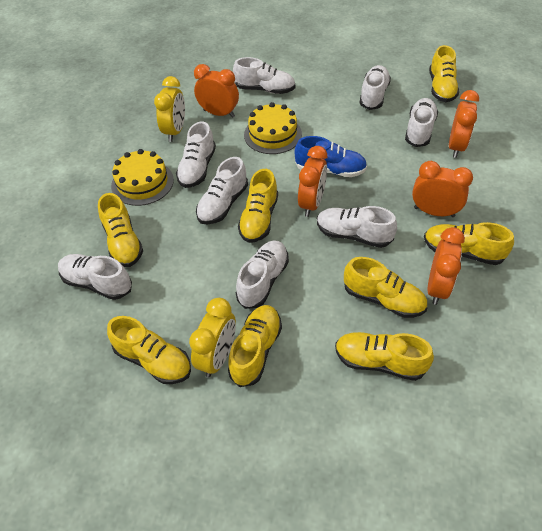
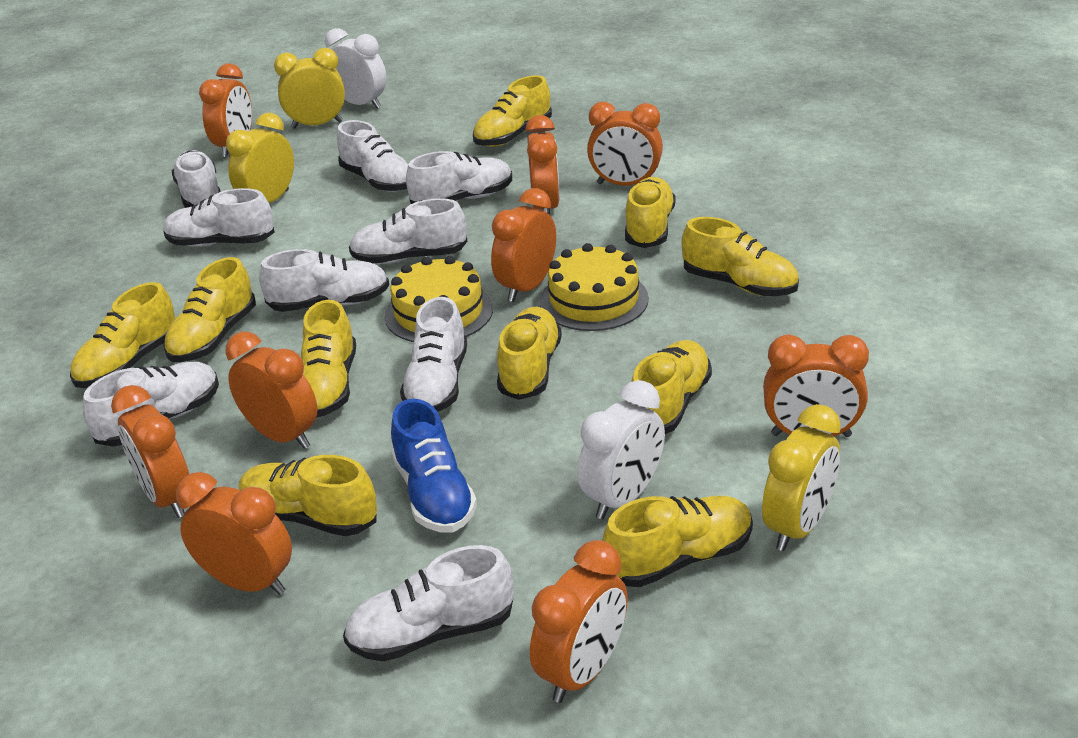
orange clock: 5 -> 9
white clock: 0 -> 2
white shoe: 8 -> 9
yellow clock: 2 -> 3
yellow shoe: 8 -> 10

